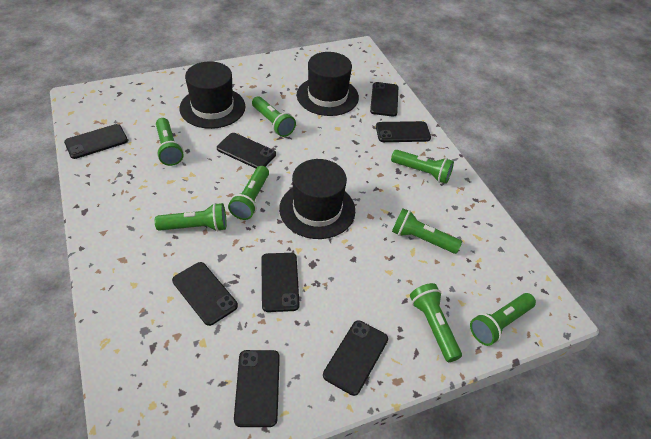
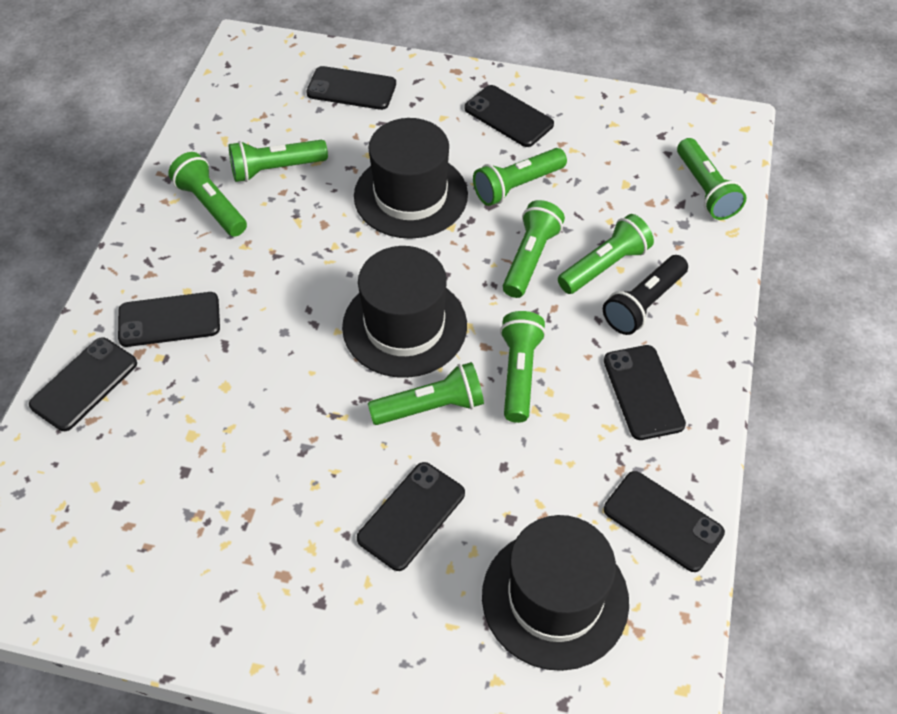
black flashlight: 0 -> 1
black phone: 8 -> 7

